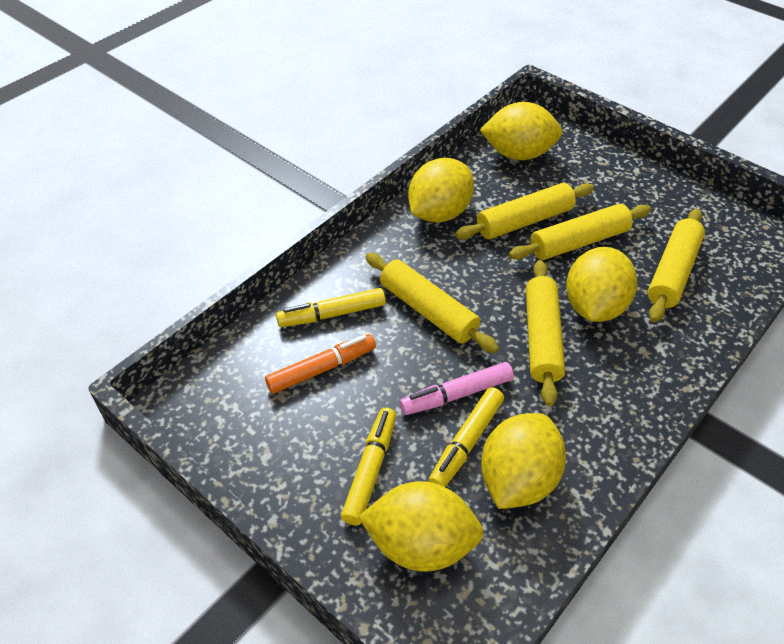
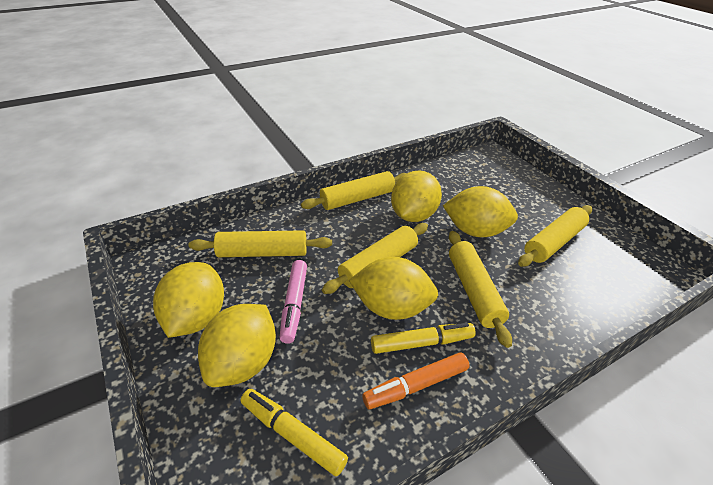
yellow marker: 3 -> 2

